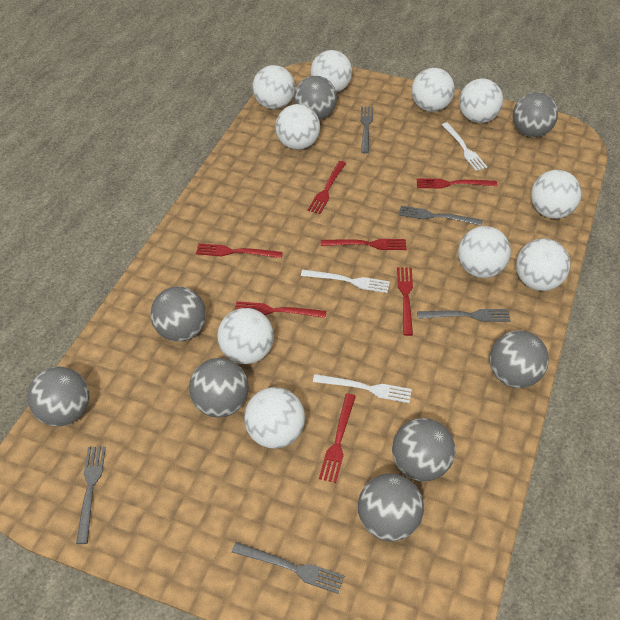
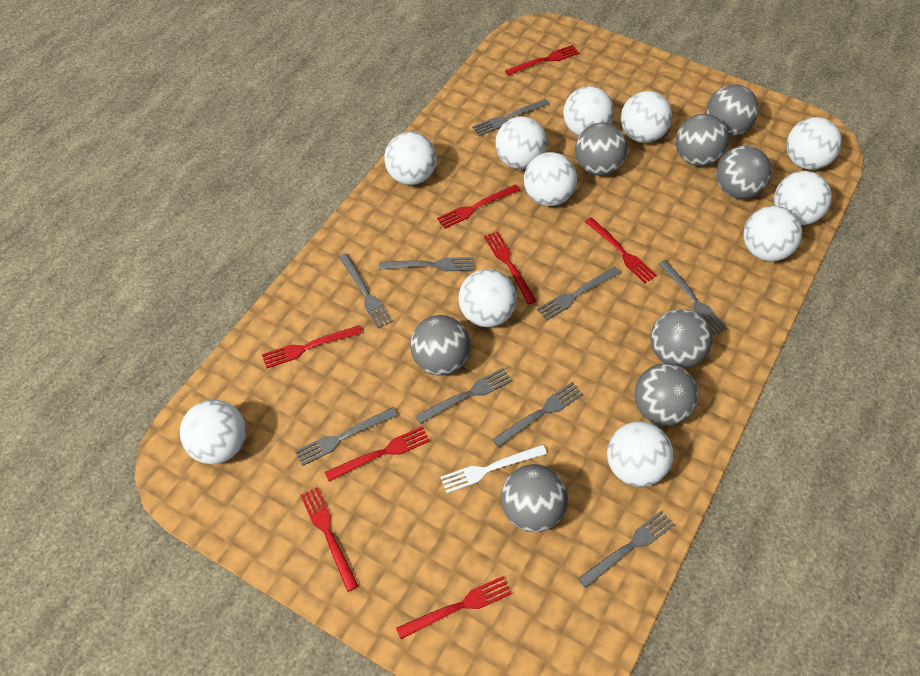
grey fork: 5 -> 9
red fork: 7 -> 8
white ball: 10 -> 11
white fork: 3 -> 1

